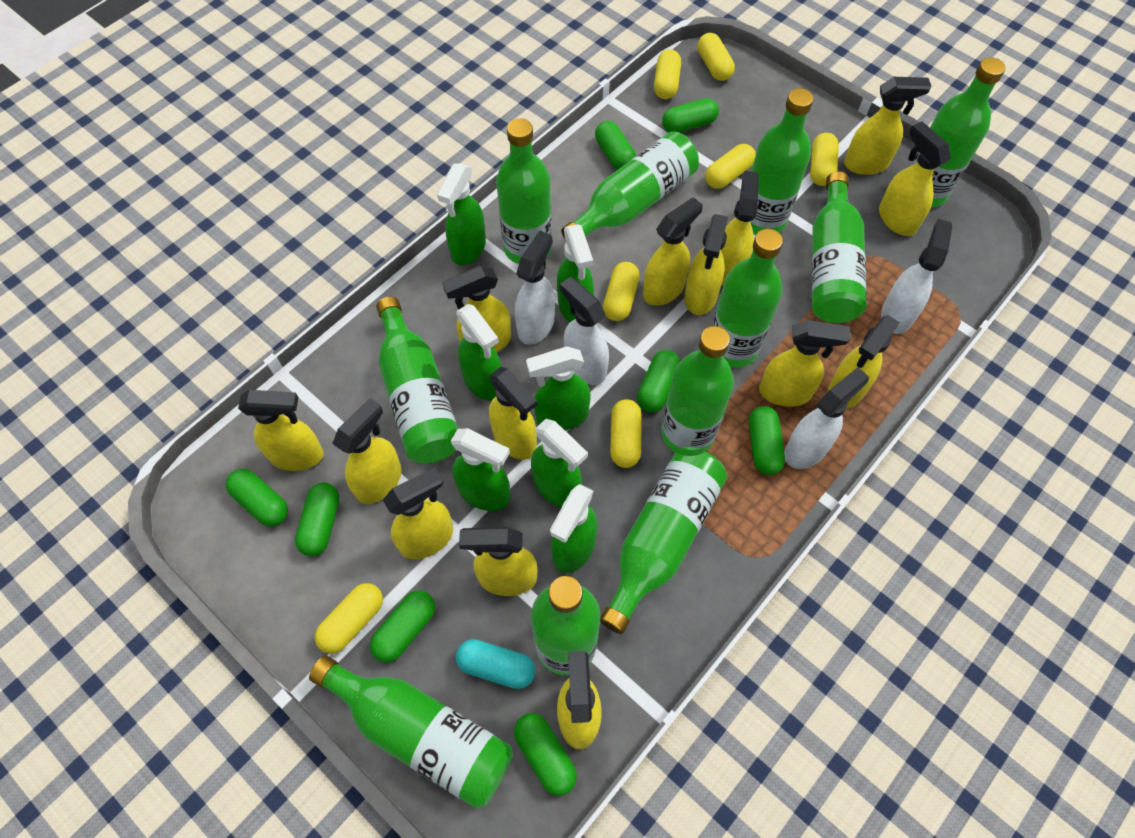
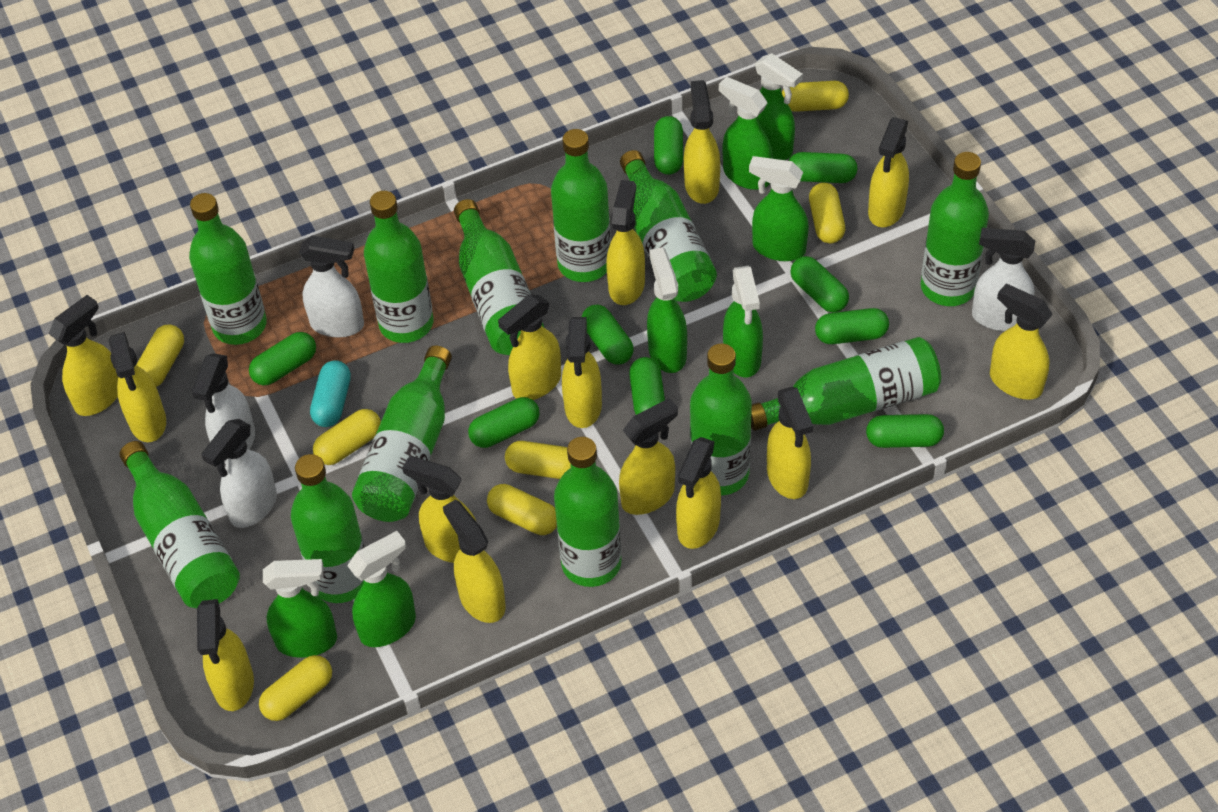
green bottle: 11 -> 12
green capsule: 8 -> 9

